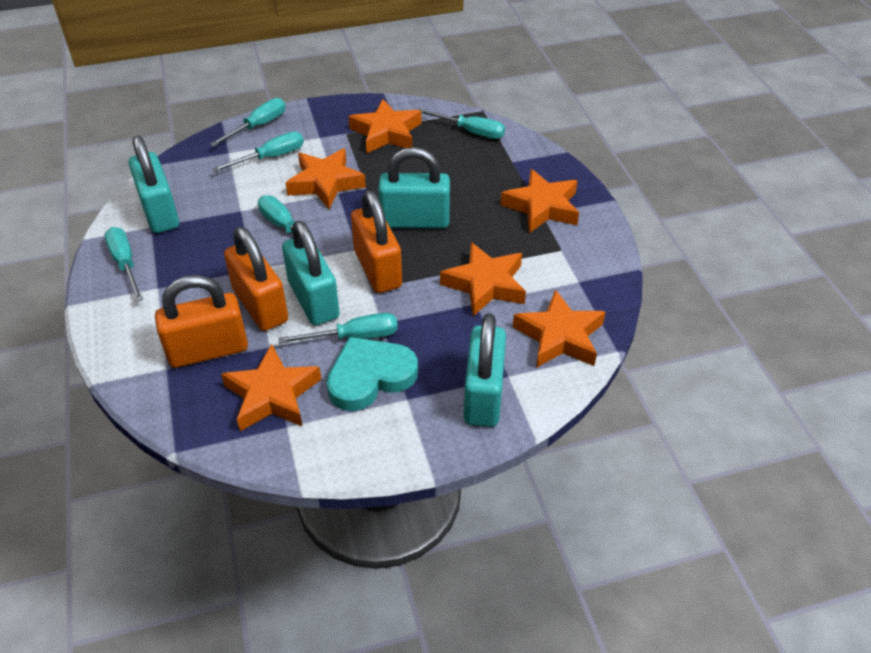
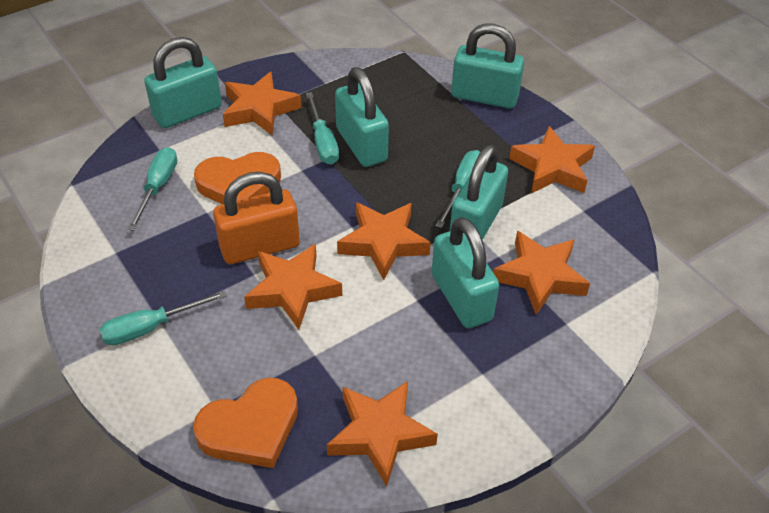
orange heart: 0 -> 2
orange padlock: 3 -> 1
turquoise heart: 1 -> 0
turquoise padlock: 4 -> 5
turquoise screwdriver: 6 -> 4

